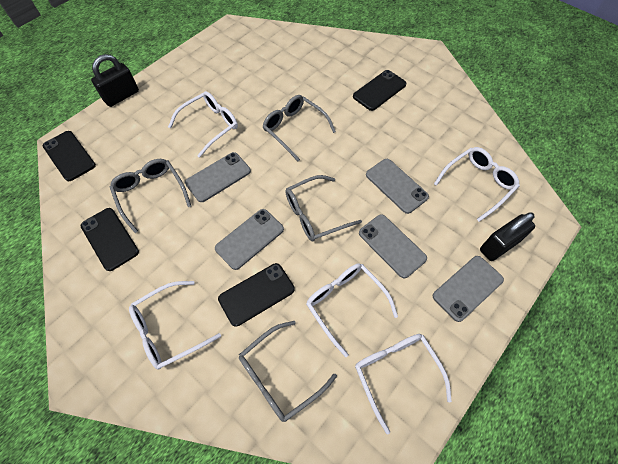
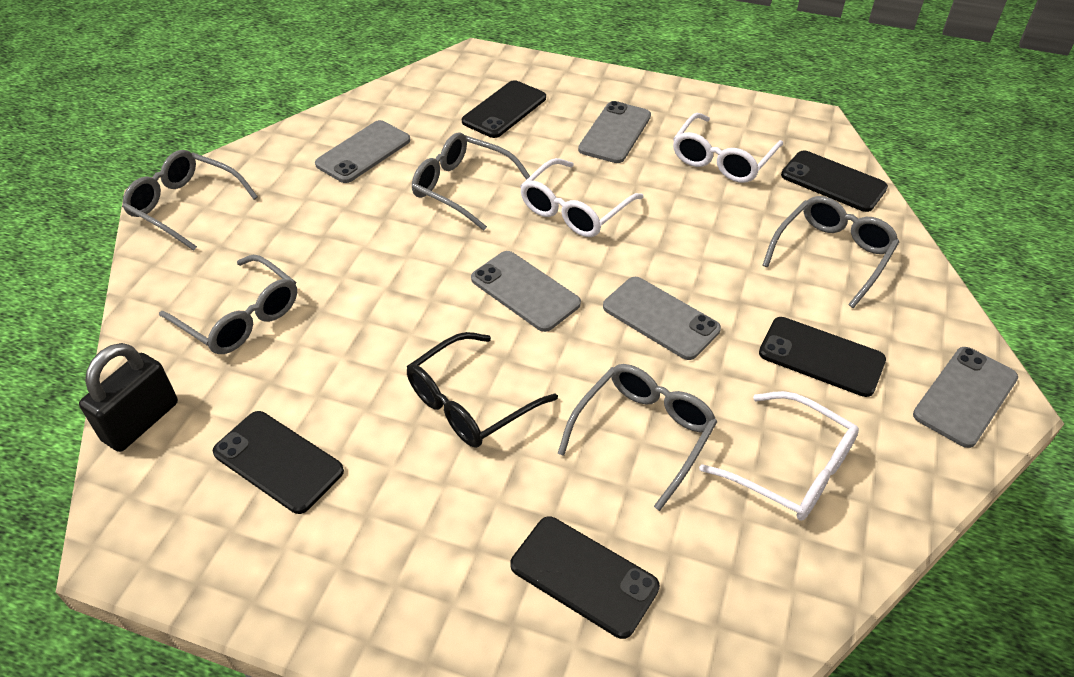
black glasses: 0 -> 1
black padlock: 2 -> 1
black phone: 4 -> 5
grey glasses: 4 -> 5
white glasses: 5 -> 3

